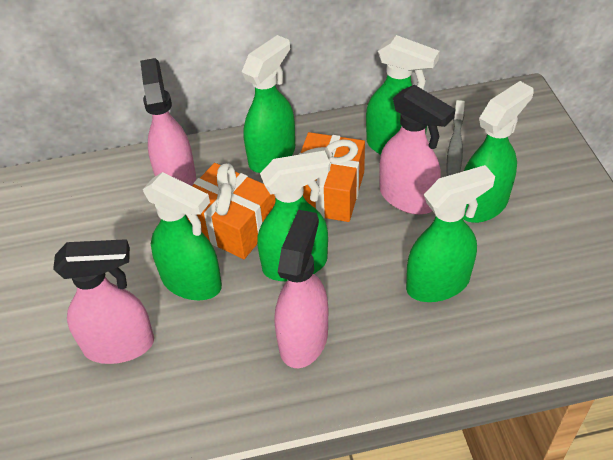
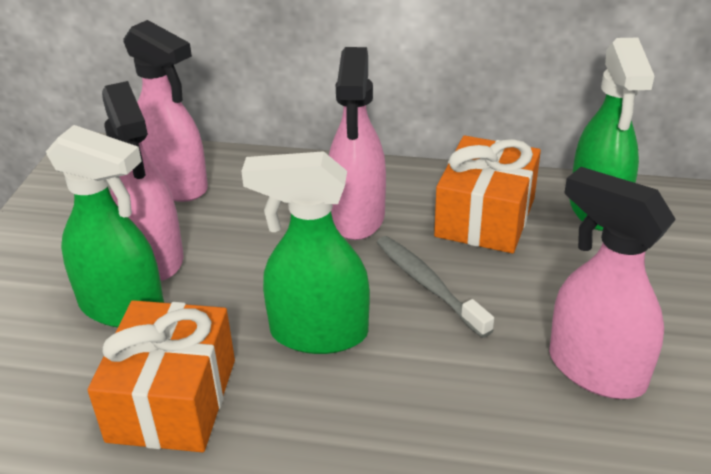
green spray bottle: 6 -> 3

